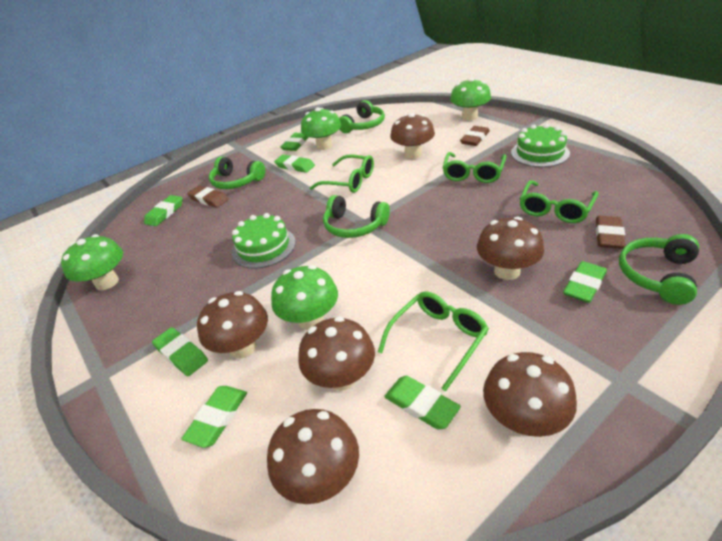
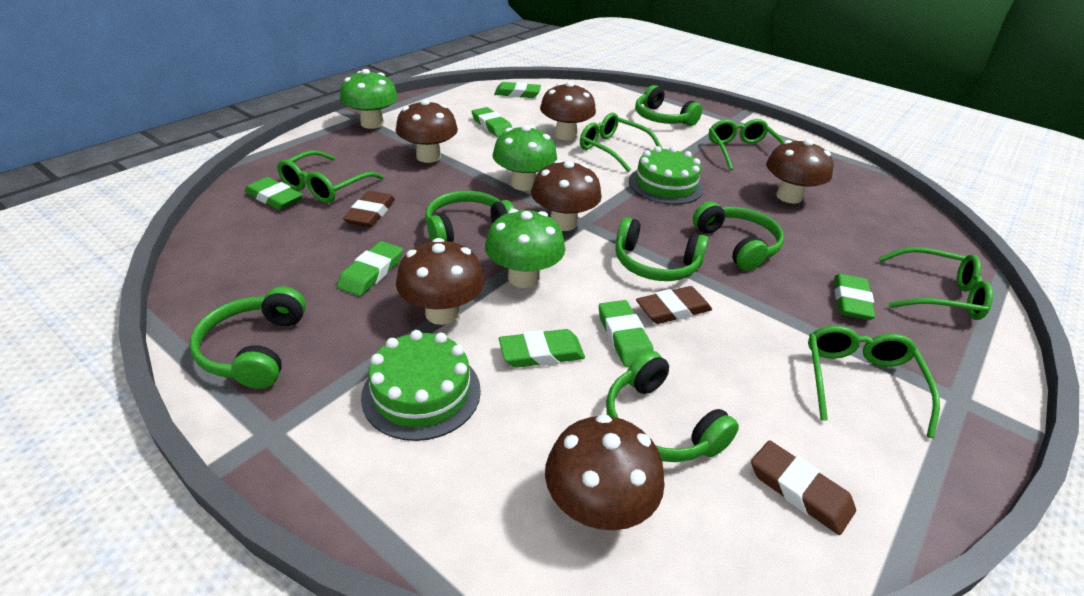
green glasses: 4 -> 5
green headphones: 4 -> 6
green mushroom: 4 -> 3

